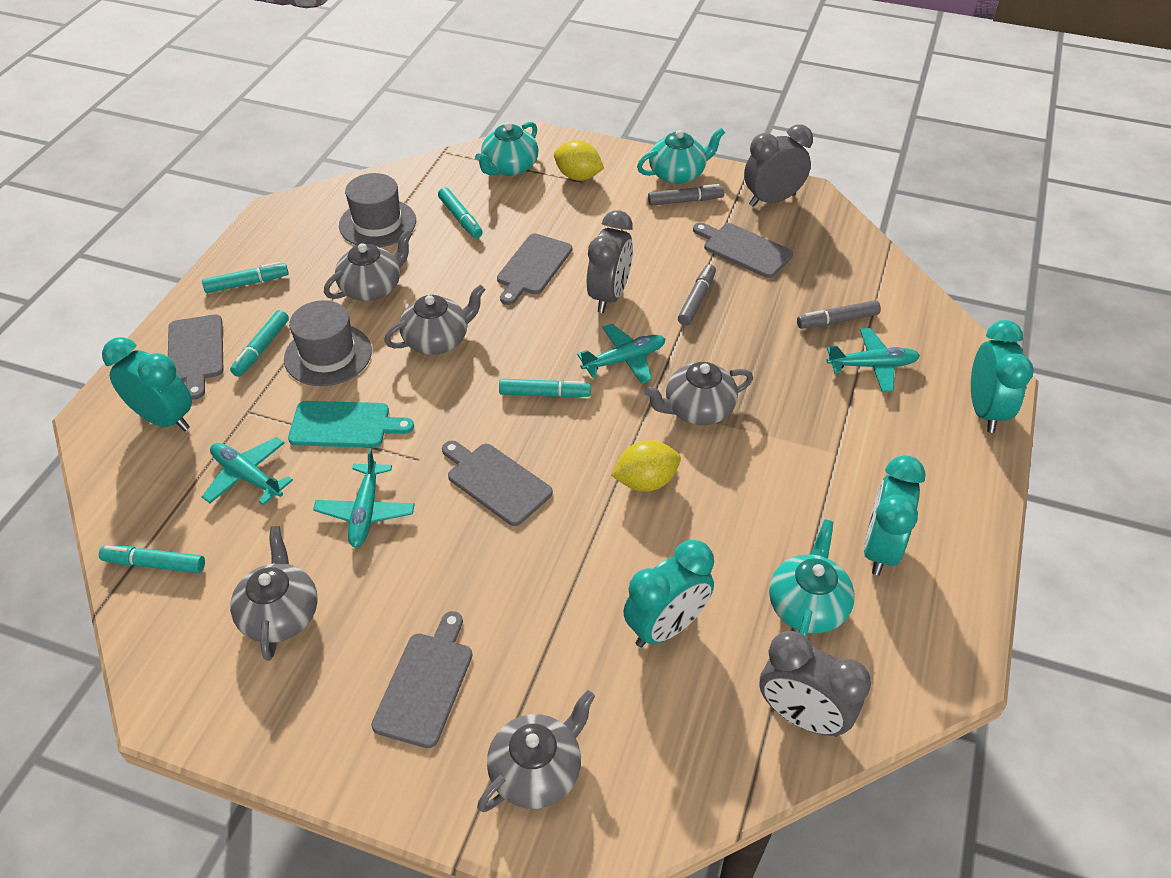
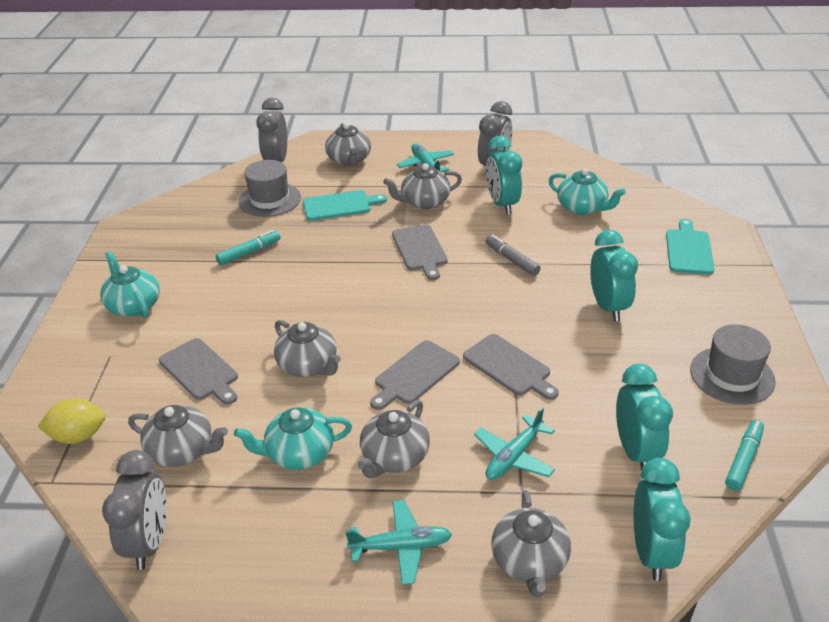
grey cutting board: 5 -> 4
grey marker: 3 -> 1
grey teapot: 5 -> 6
turquoise cutting board: 1 -> 2
turquoise marker: 5 -> 2
turquoise plane: 4 -> 3
yellow lemon: 2 -> 1

